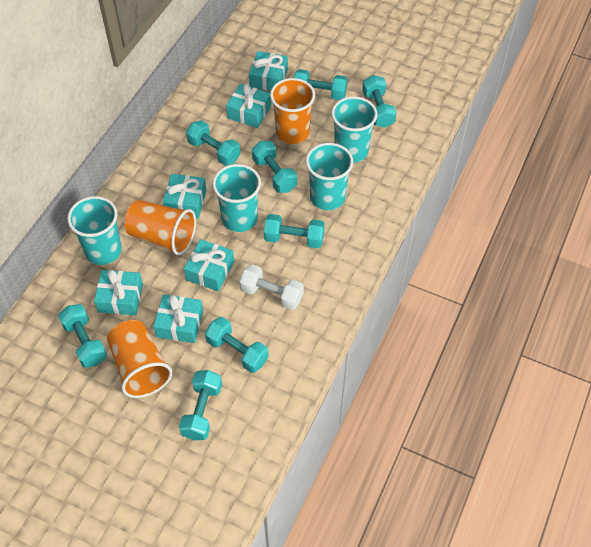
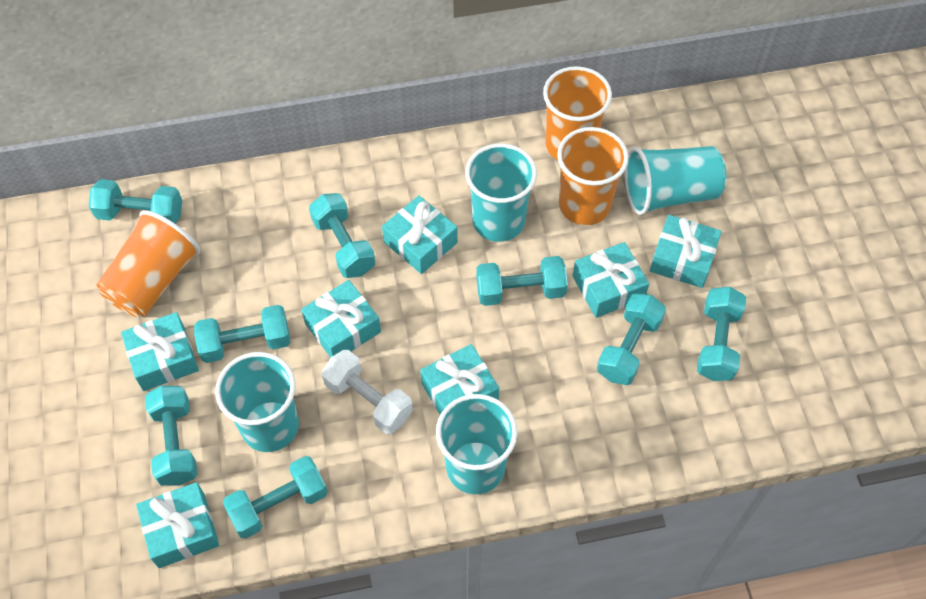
turquoise gift: 6 -> 7

